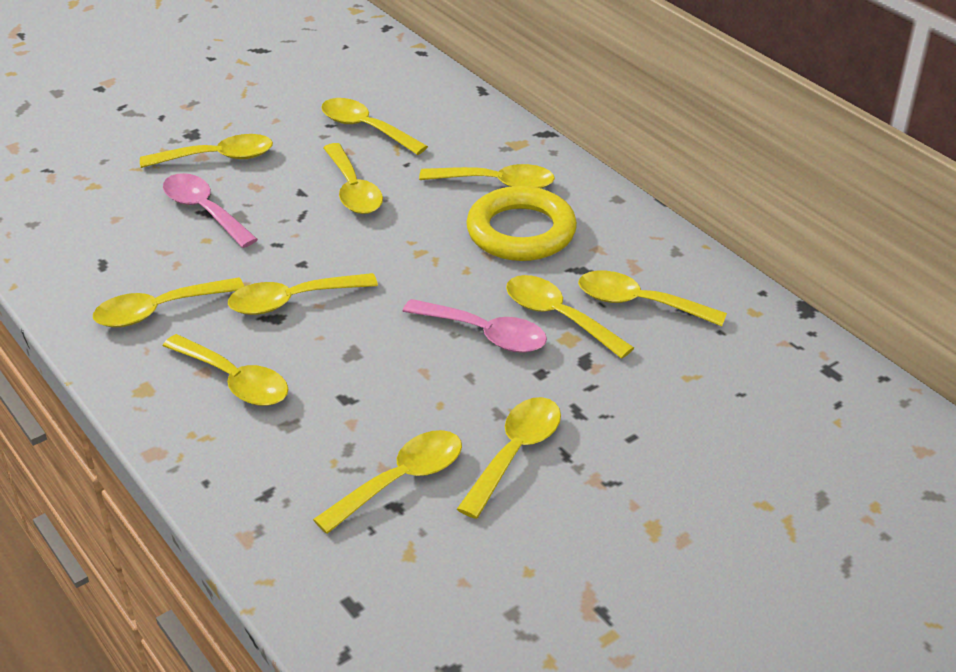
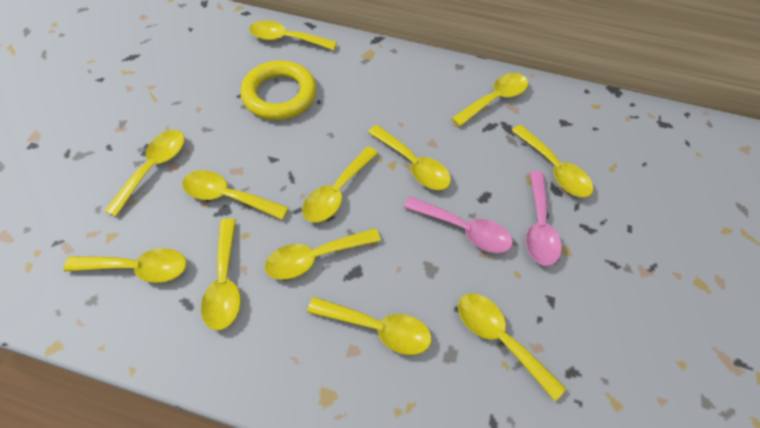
yellow spoon: 11 -> 12

